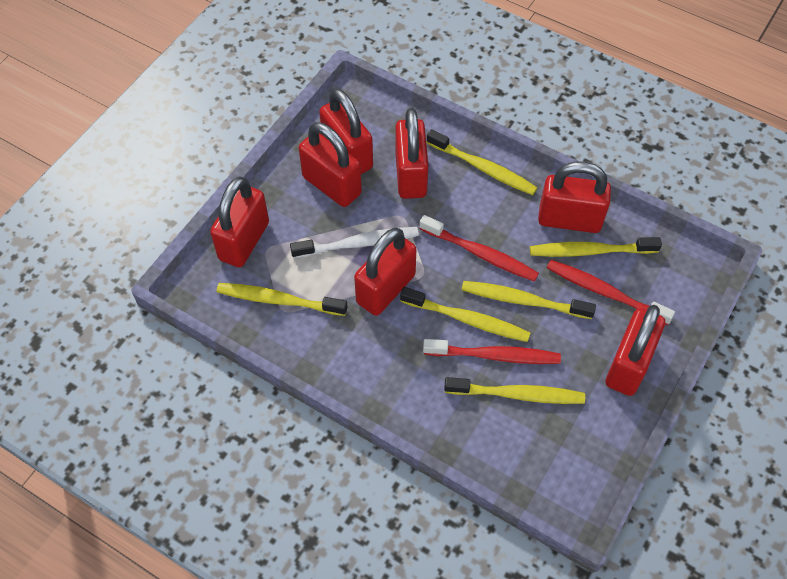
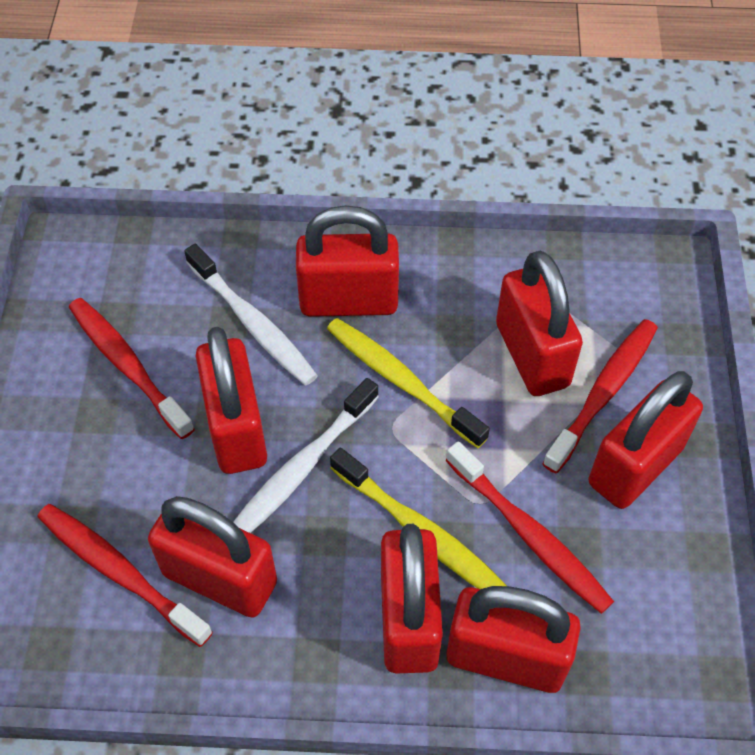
red toothbrush: 3 -> 4
white toothbrush: 1 -> 2
yellow toothbrush: 6 -> 2

